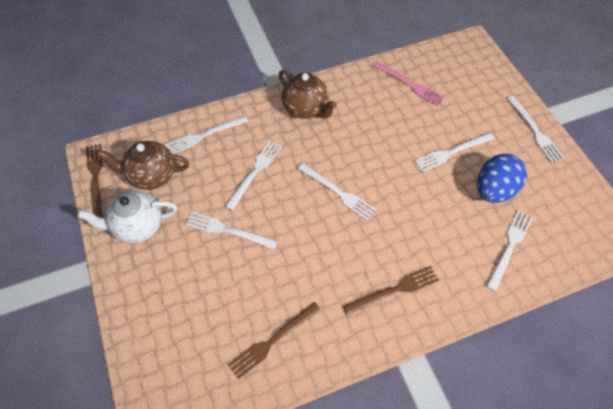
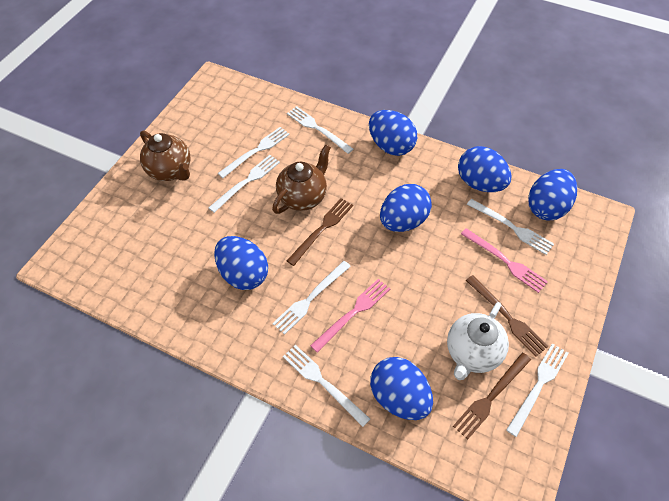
blue egg: 1 -> 6
pink fork: 1 -> 2

